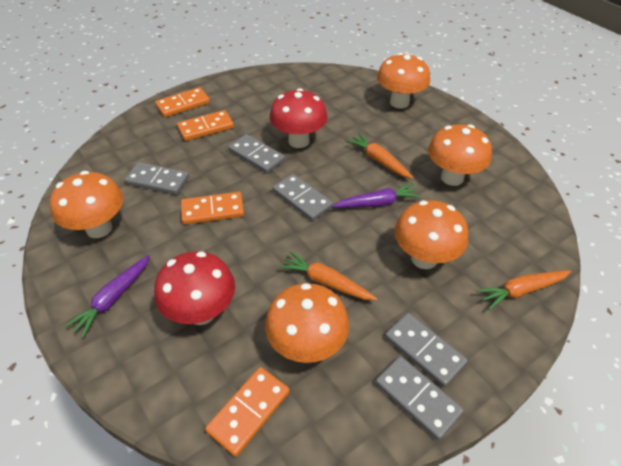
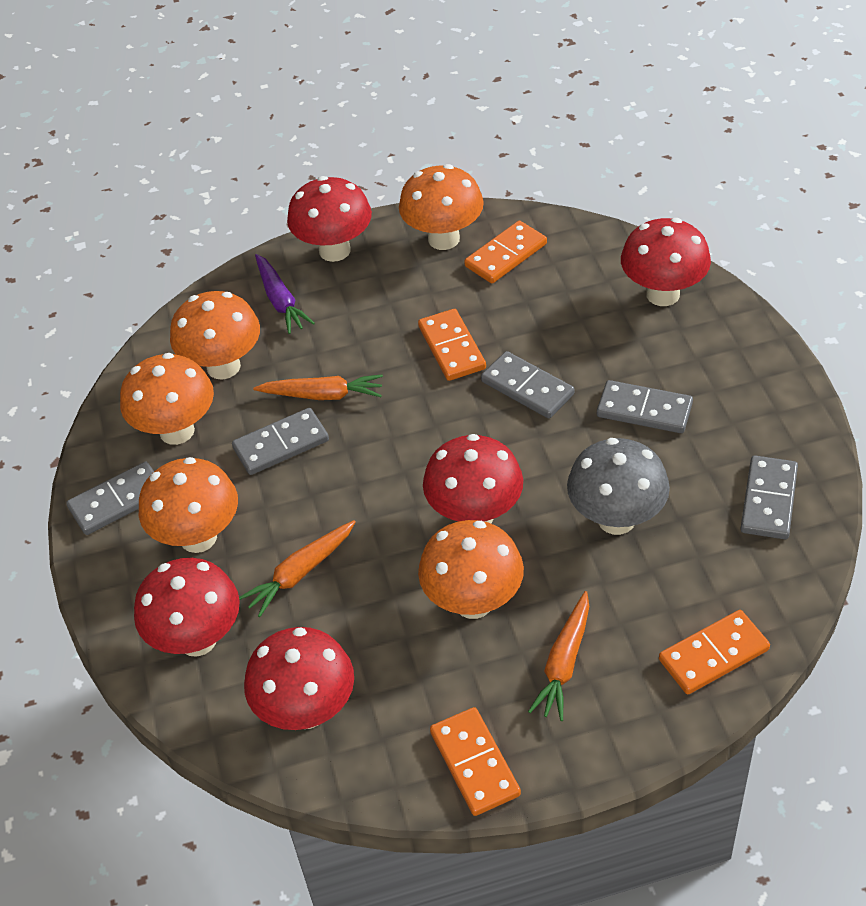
grey mushroom: 0 -> 1
purple carrot: 2 -> 1
red mushroom: 2 -> 5

